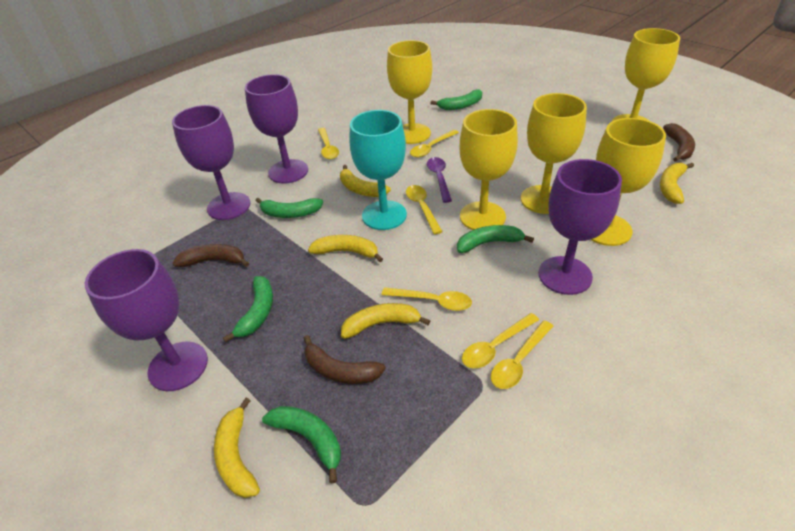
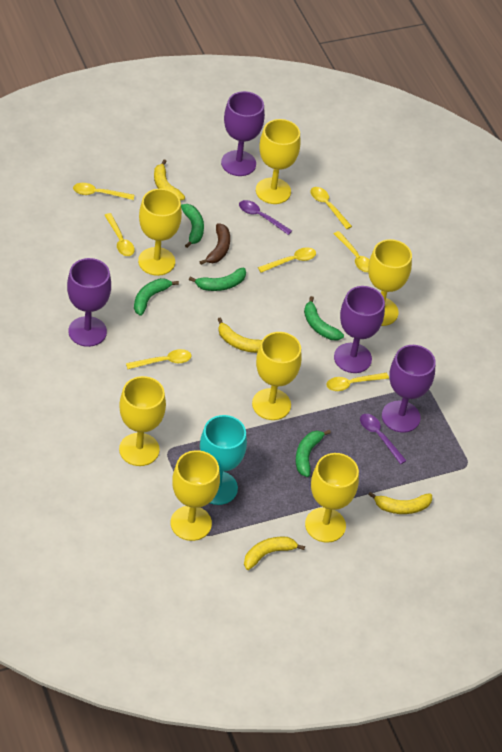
brown banana: 3 -> 1
purple spoon: 1 -> 2
yellow banana: 5 -> 4
yellow goblet: 5 -> 7
yellow spoon: 6 -> 7

